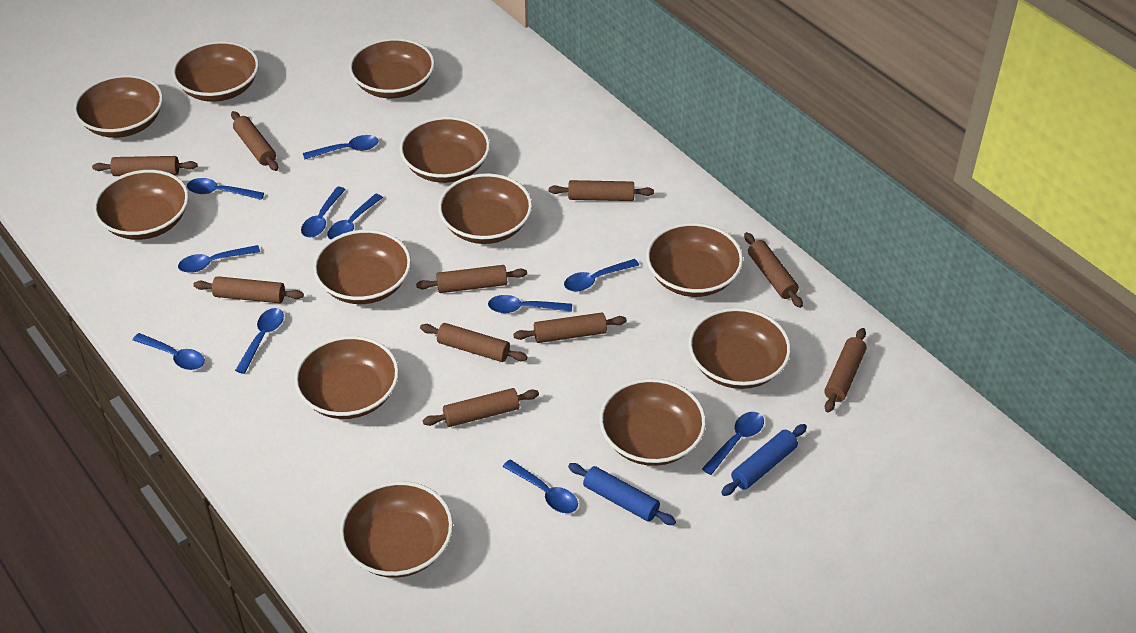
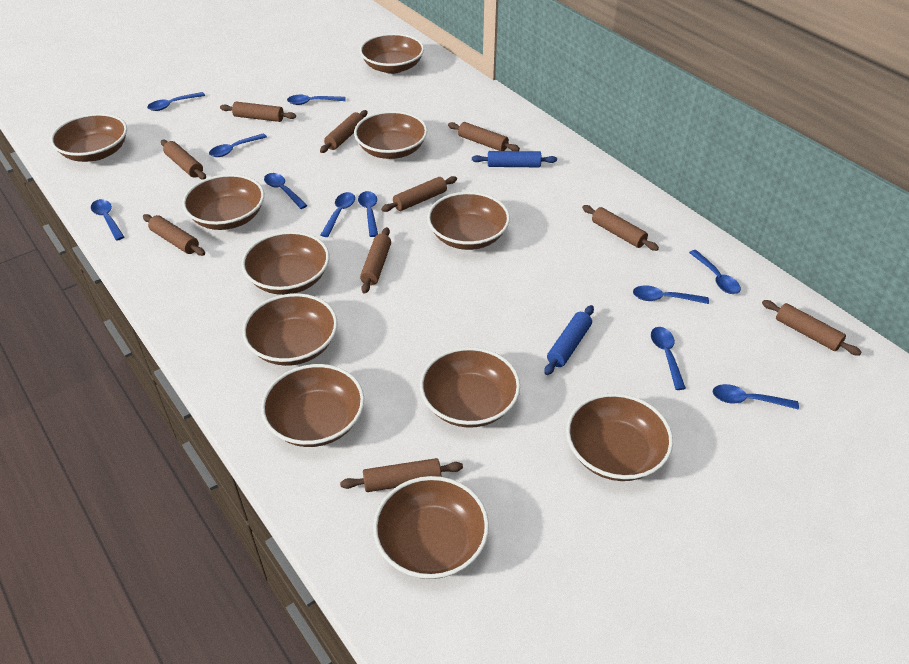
brown bowl: 12 -> 11

